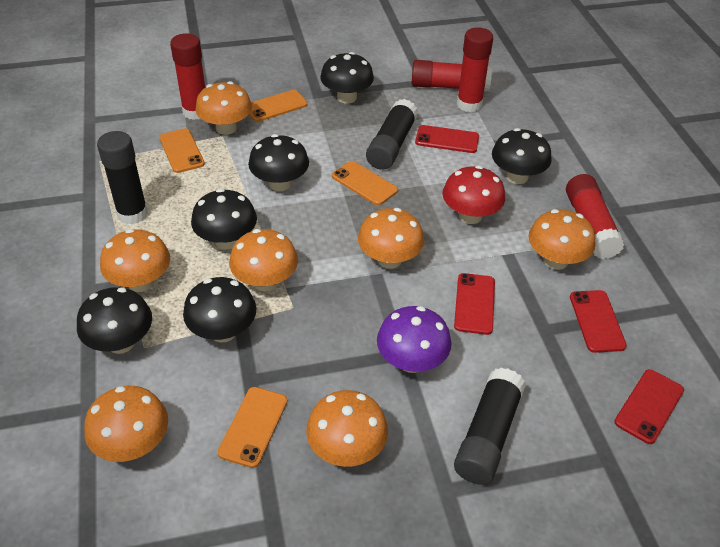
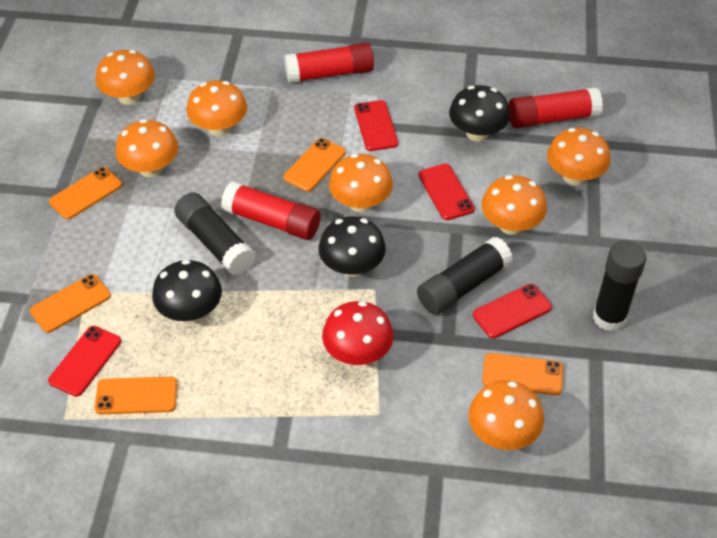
black mushroom: 6 -> 3
orange phone: 4 -> 5
purple mushroom: 1 -> 0
red glue stick: 4 -> 3

